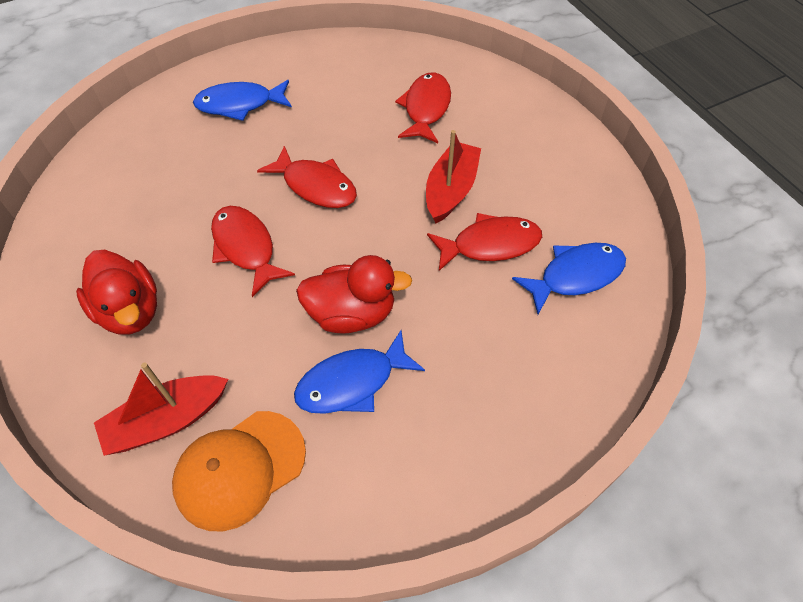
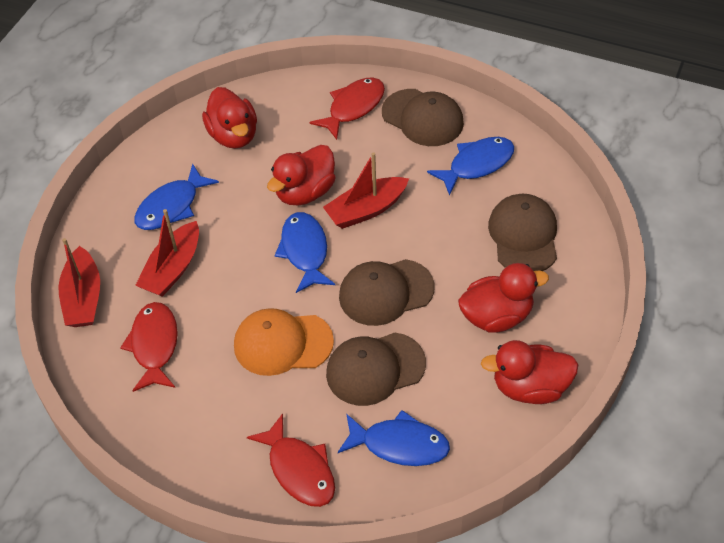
blue fish: 3 -> 4
brown cap: 0 -> 4
red boat: 2 -> 3
red duck: 2 -> 4
red fish: 4 -> 3

